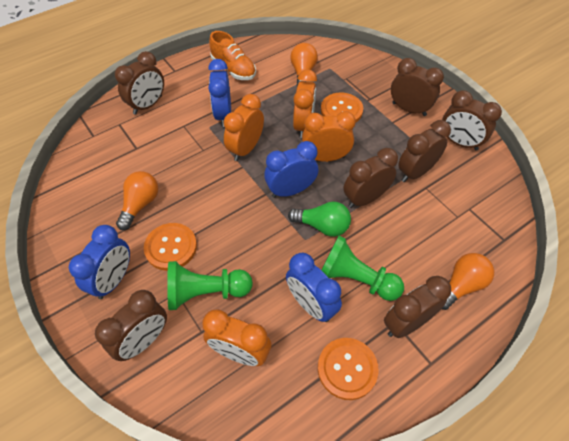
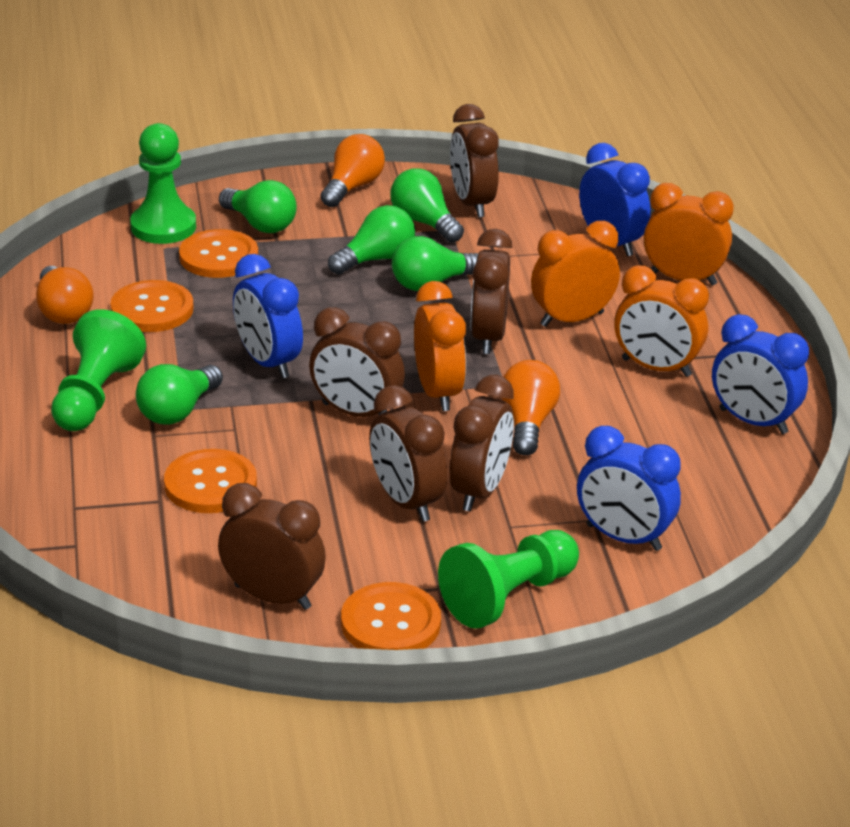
brown clock: 7 -> 6
green light bulb: 1 -> 5
green pawn: 2 -> 3
orange button: 3 -> 4
orange shoe: 1 -> 0

